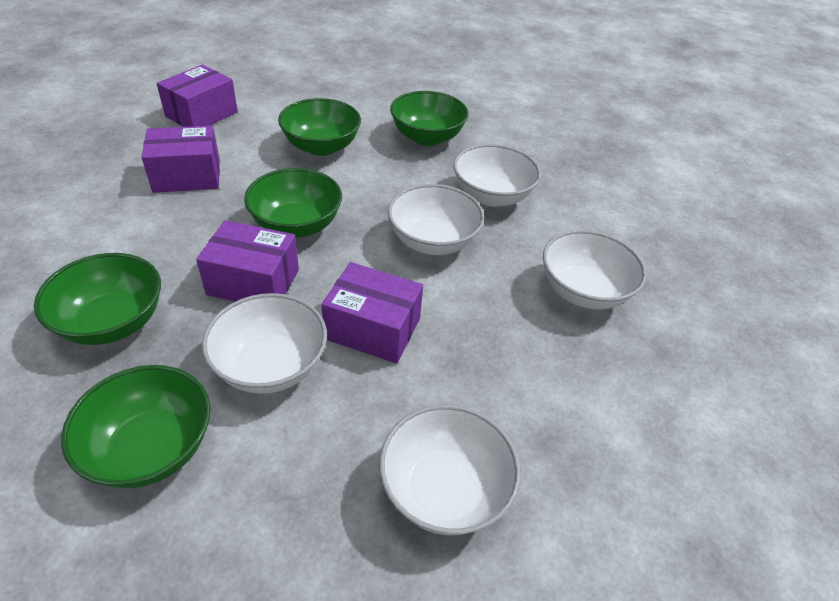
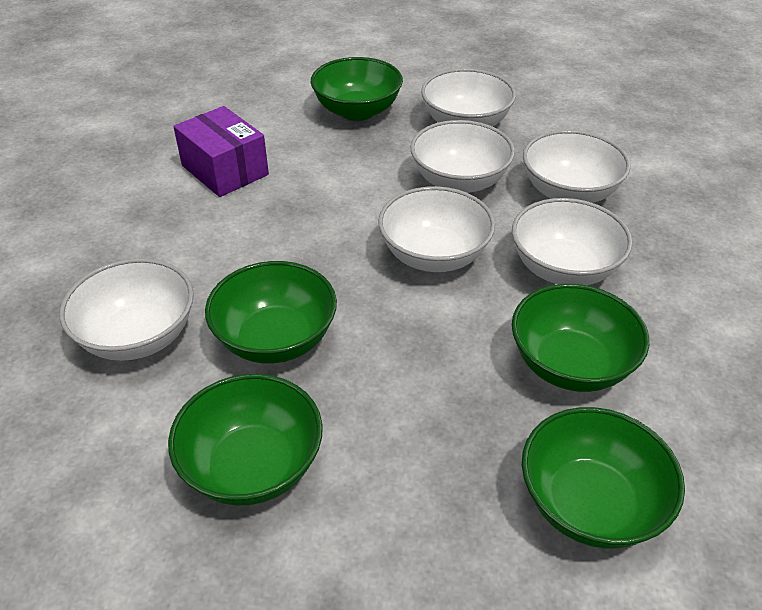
purple box: 4 -> 1
white bowl: 5 -> 6

